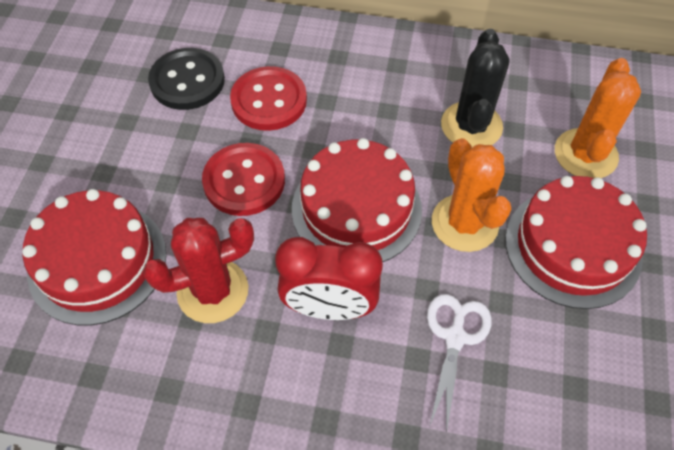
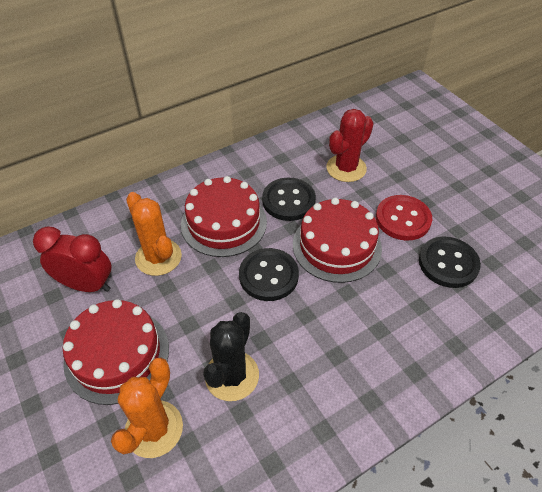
black button: 1 -> 3
red button: 2 -> 1
white scissors: 1 -> 0

